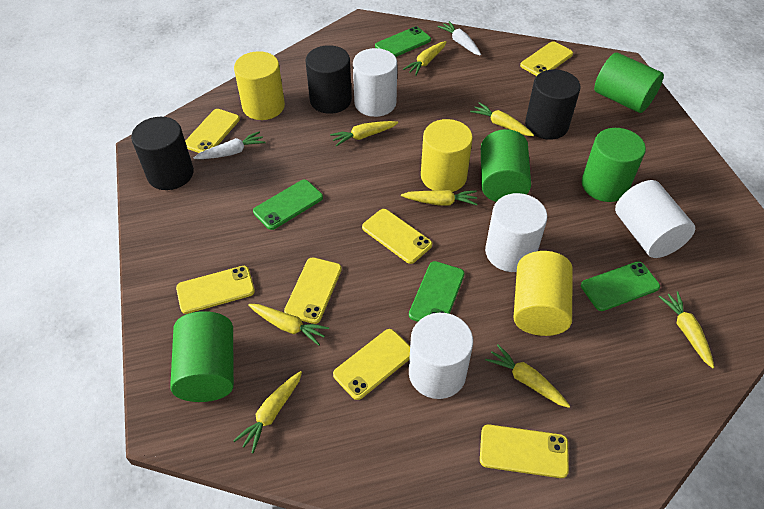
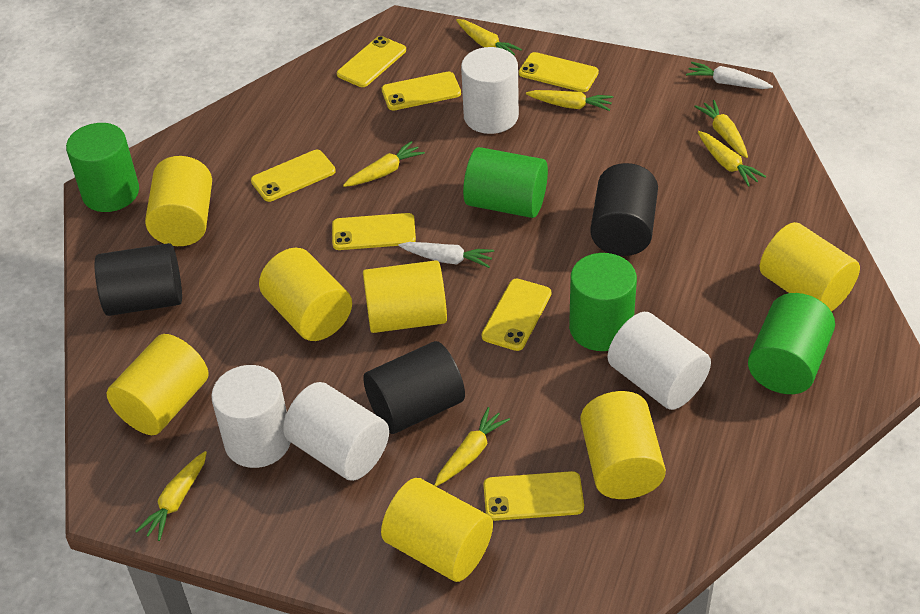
green phone: 4 -> 0
yellow carrot: 8 -> 7
yellow cylinder: 3 -> 7

